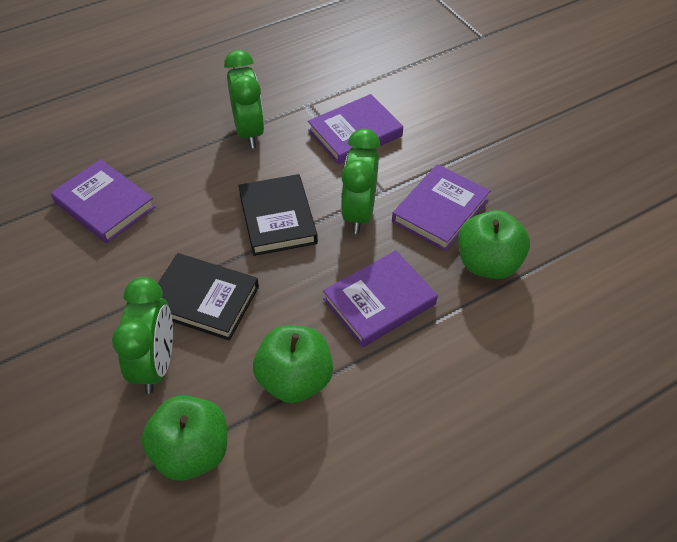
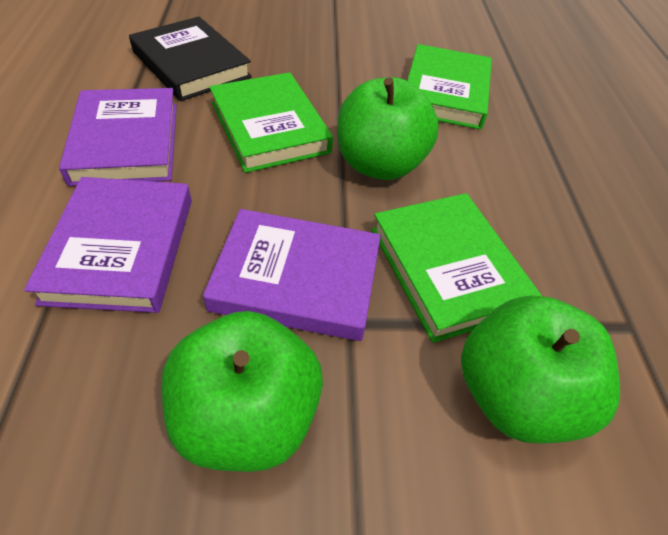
black book: 2 -> 1
green book: 0 -> 3
green clock: 3 -> 0
purple book: 4 -> 3

